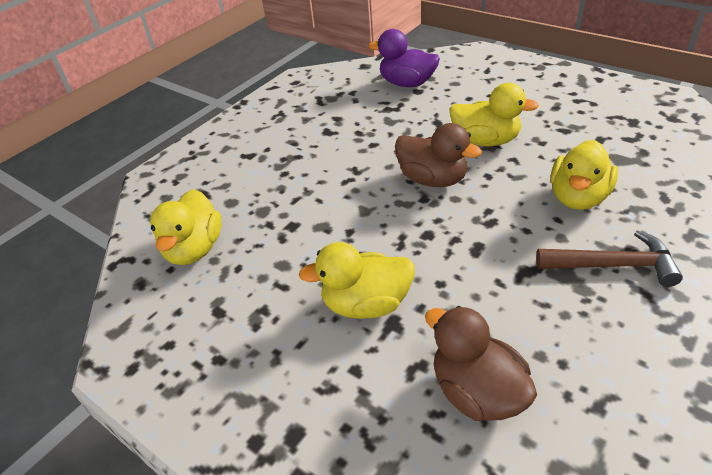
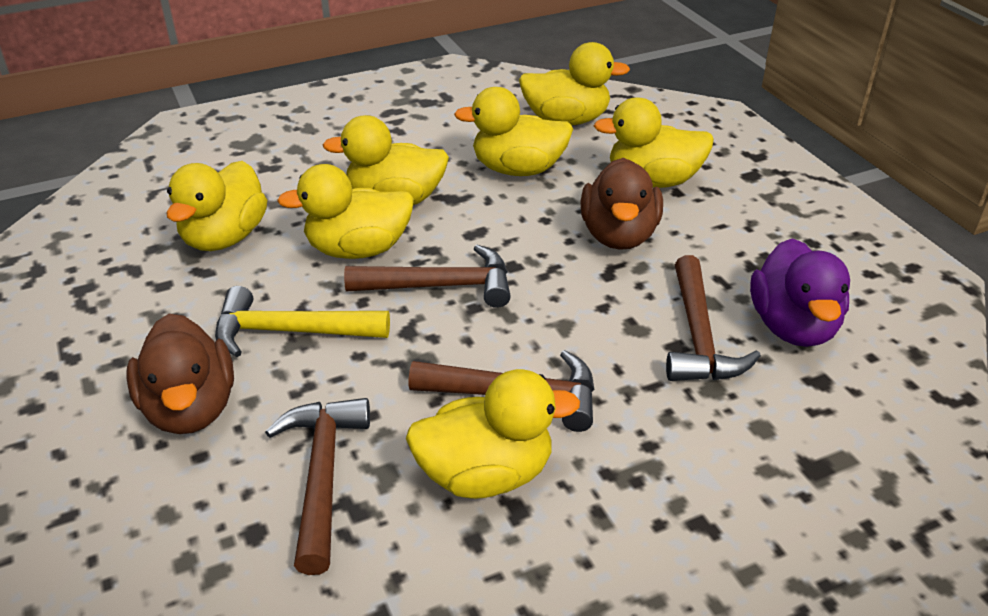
brown hammer: 1 -> 4
yellow duck: 4 -> 7
yellow hammer: 0 -> 1

